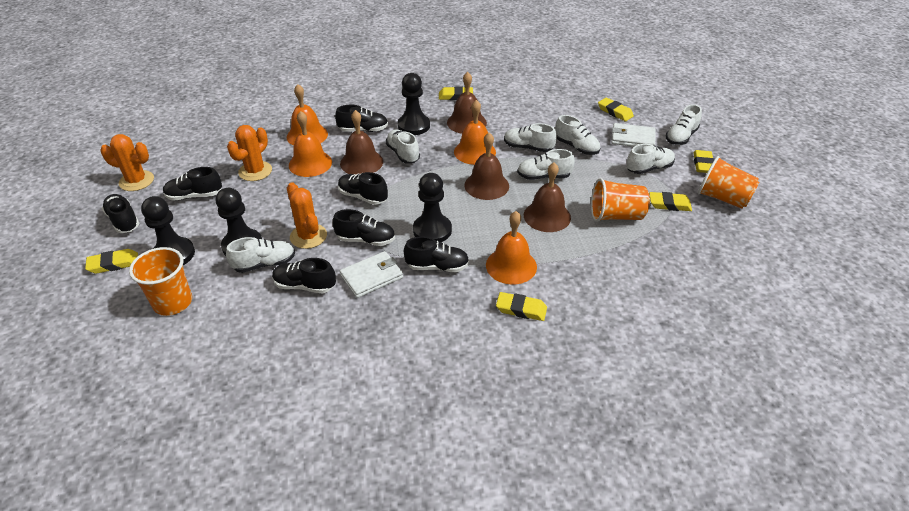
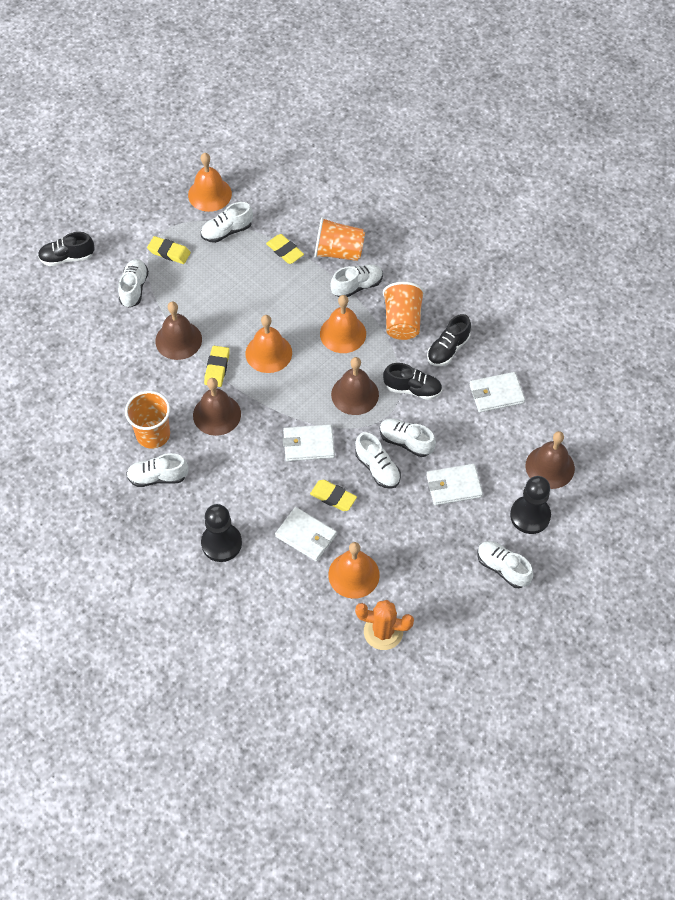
black pawn: 4 -> 2
black shoe: 7 -> 3
orange cactus: 3 -> 1
white wallet: 2 -> 4
yellow eraser: 6 -> 4

